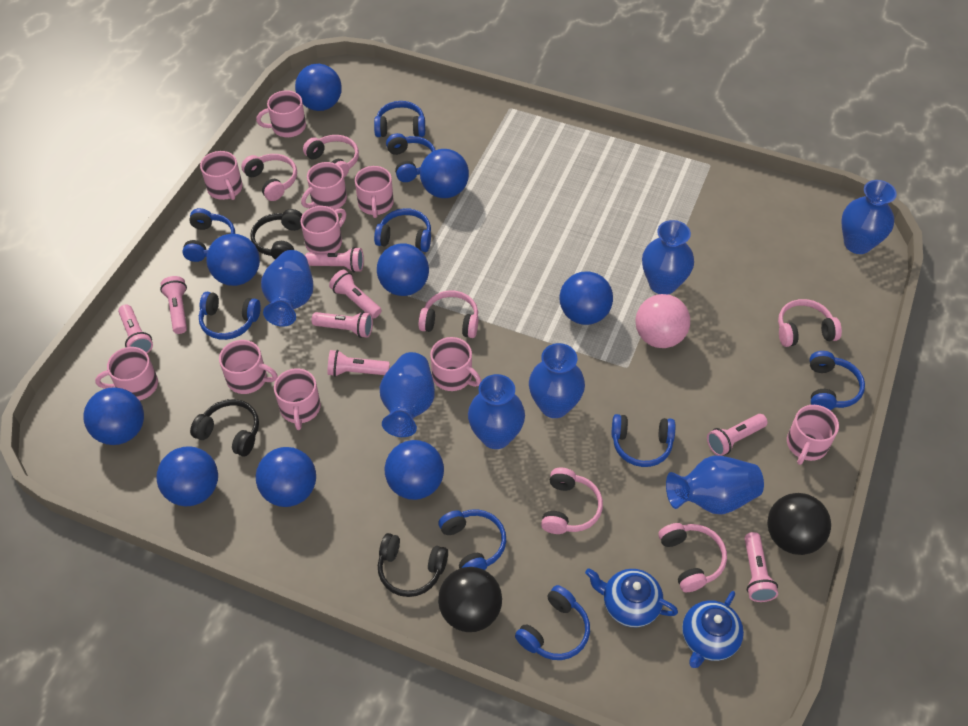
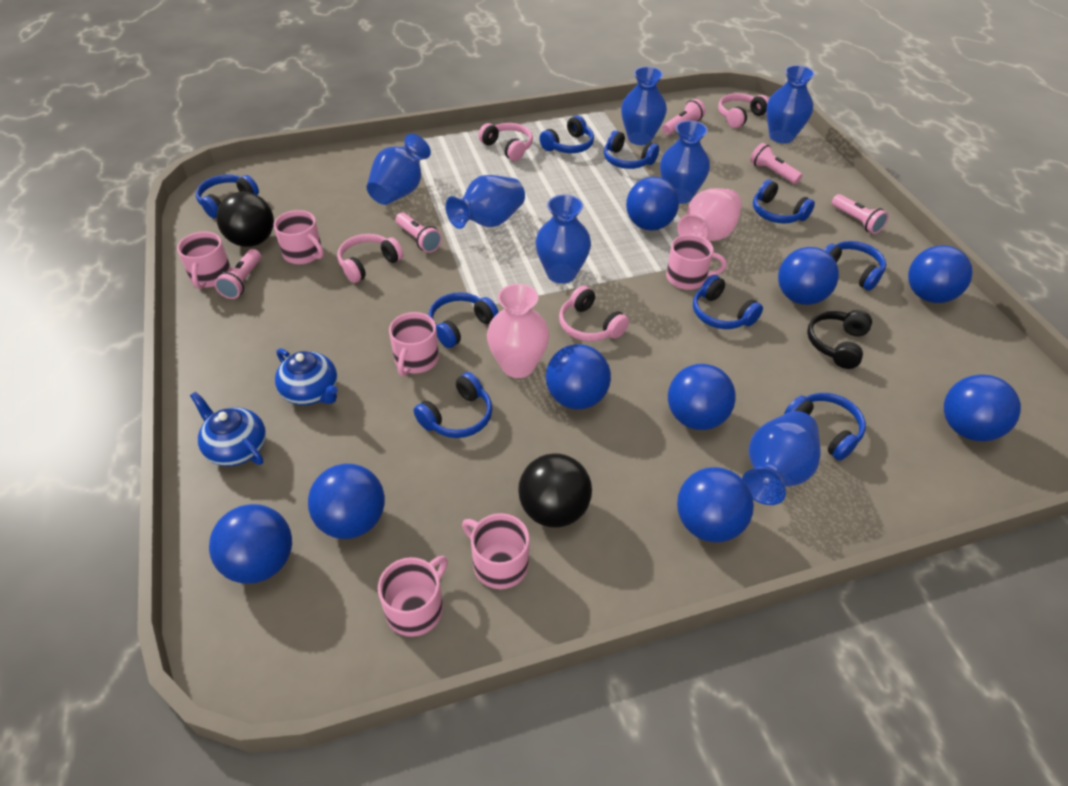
black headphones: 3 -> 1
pink ball: 1 -> 0
pink flashlight: 8 -> 5
pink headphones: 6 -> 4
pink mug: 10 -> 6
pink vase: 0 -> 2

